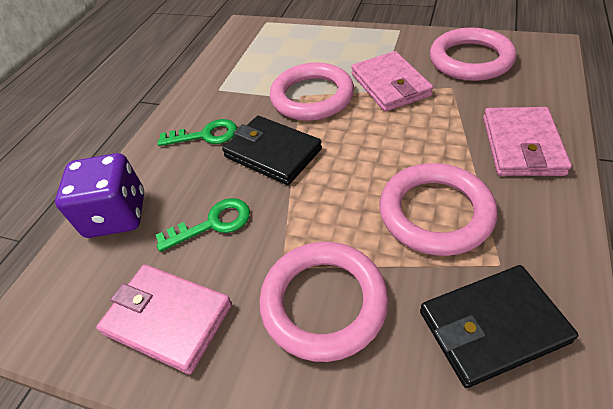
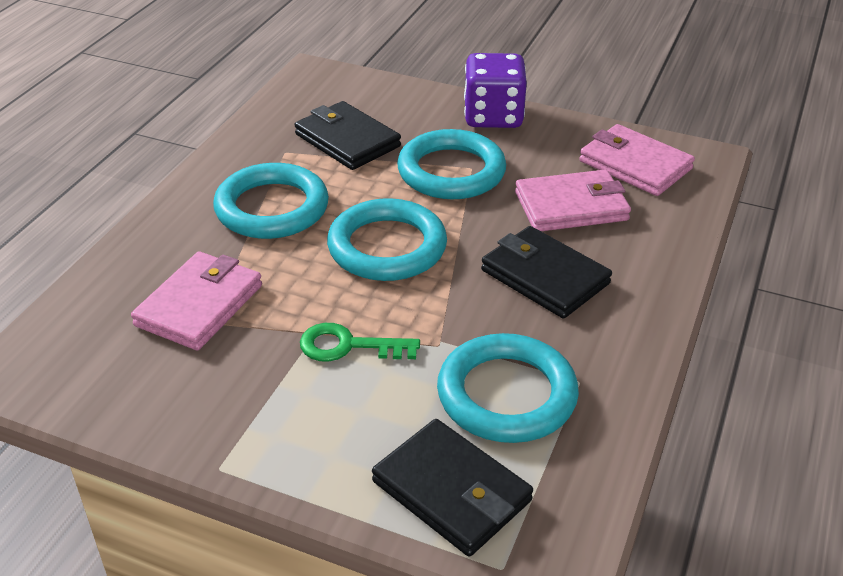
black wallet: 2 -> 3
green key: 2 -> 1
pink ring: 4 -> 0
turquoise ring: 0 -> 4

